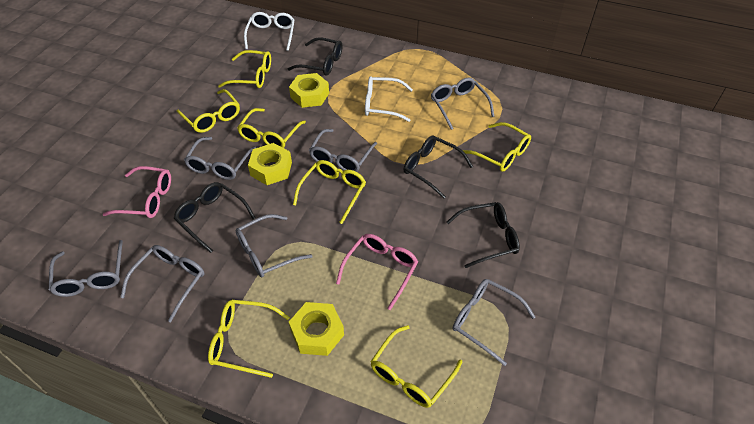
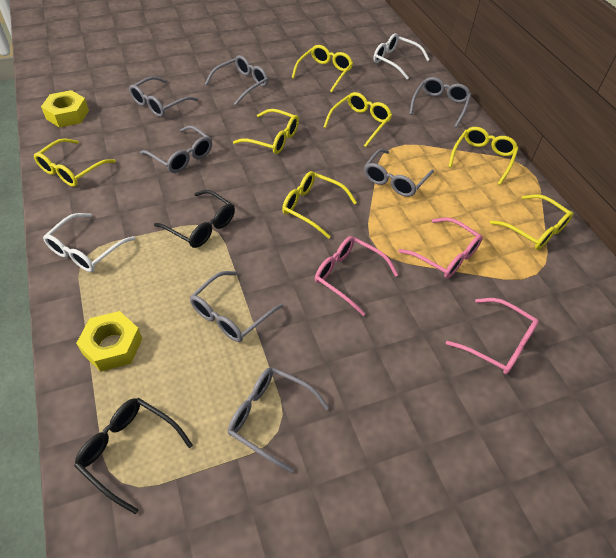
black glasses: 4 -> 2
pink glasses: 2 -> 3
yellow nut: 3 -> 2

